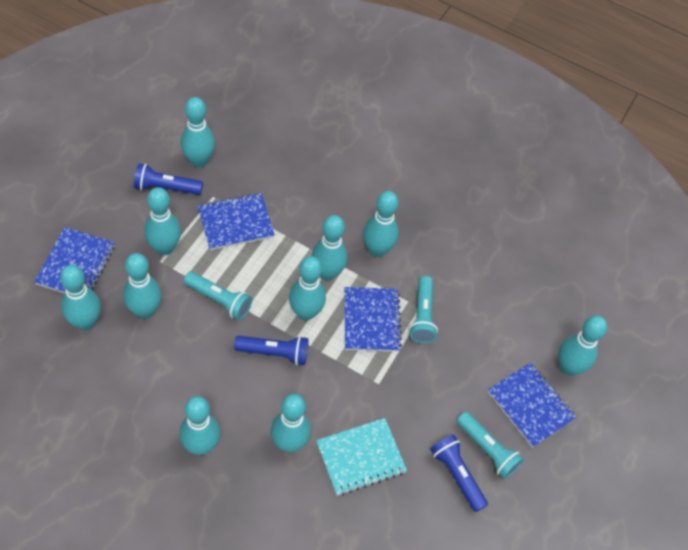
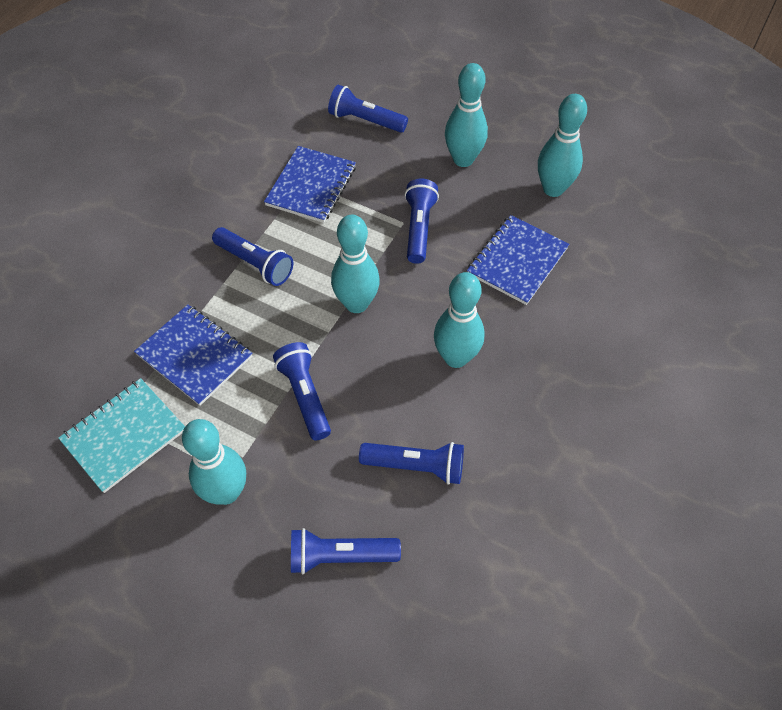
blue flashlight: 3 -> 6
blue notebook: 4 -> 3
turquoise bowling pin: 10 -> 5
turquoise flashlight: 3 -> 0

